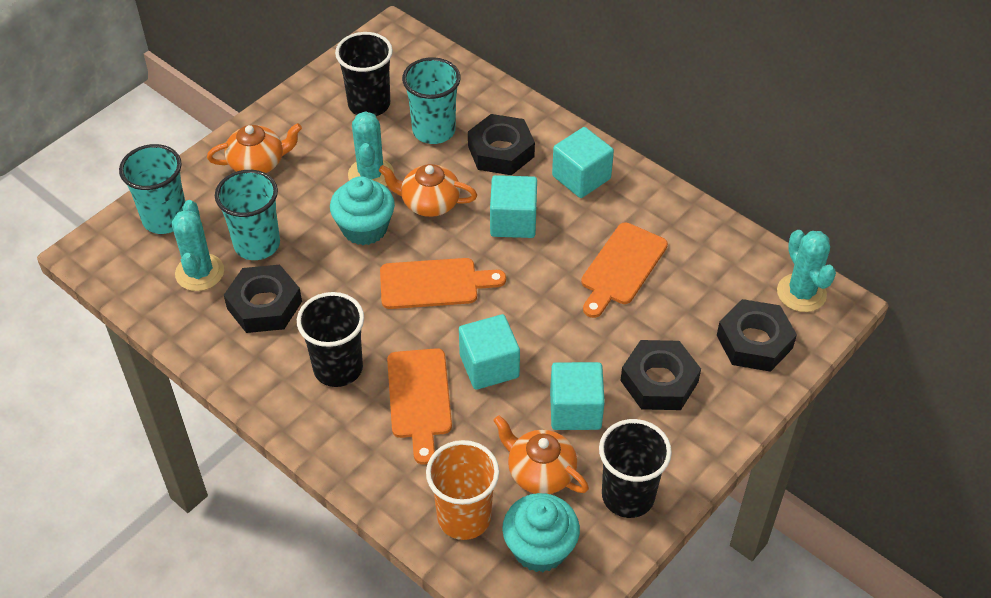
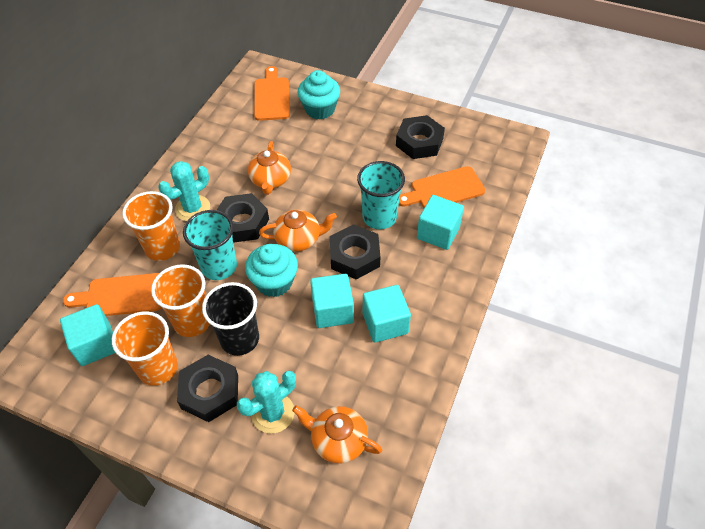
black cup: 3 -> 1
orange cup: 1 -> 3
turquoise cactus: 3 -> 2
turquoise cup: 3 -> 2

